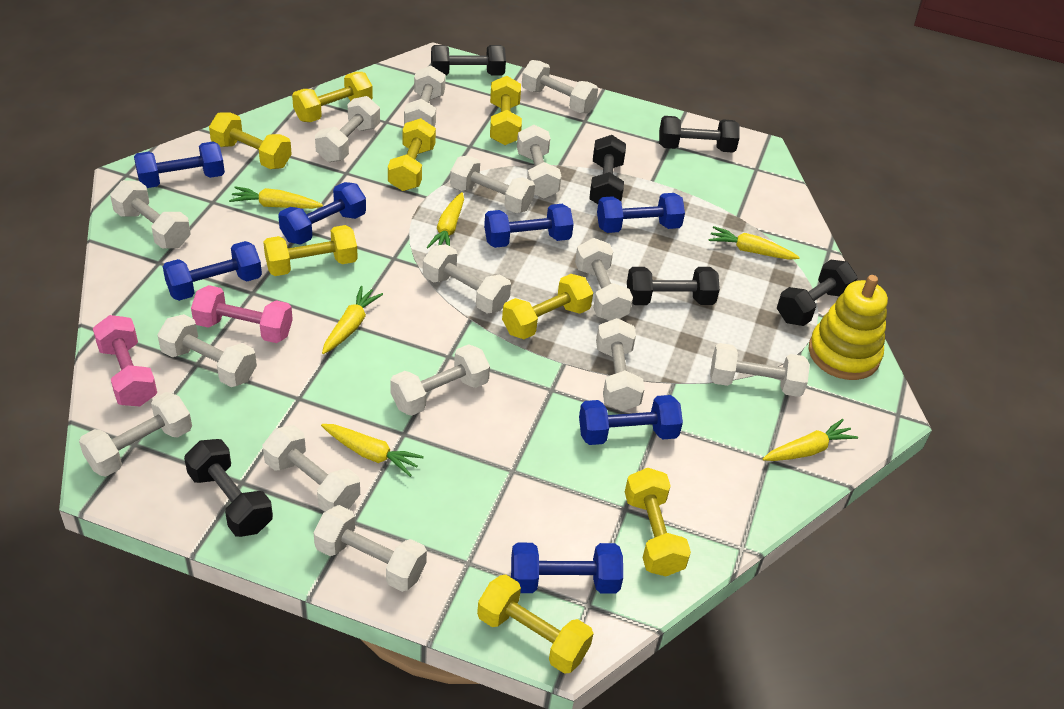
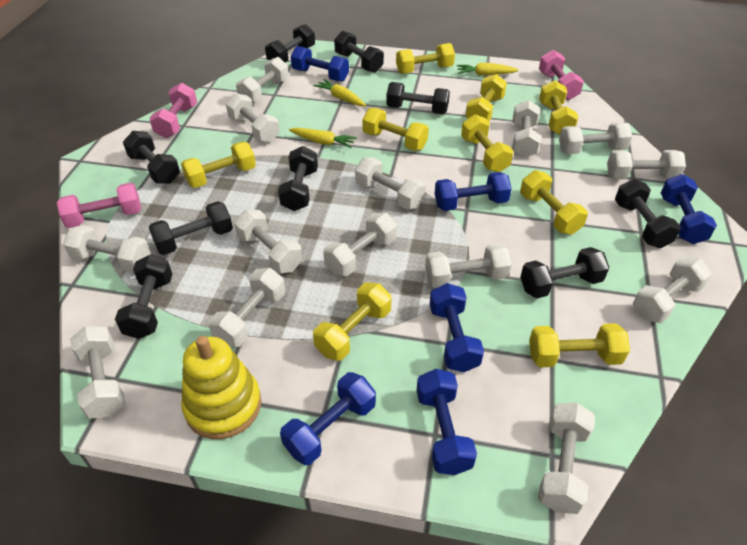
black dumbbell: 6 -> 9
blue dumbbell: 7 -> 6
pink dumbbell: 2 -> 3
white dumbbell: 15 -> 14
yellow carrot: 6 -> 3
yellow dumbbell: 8 -> 9

